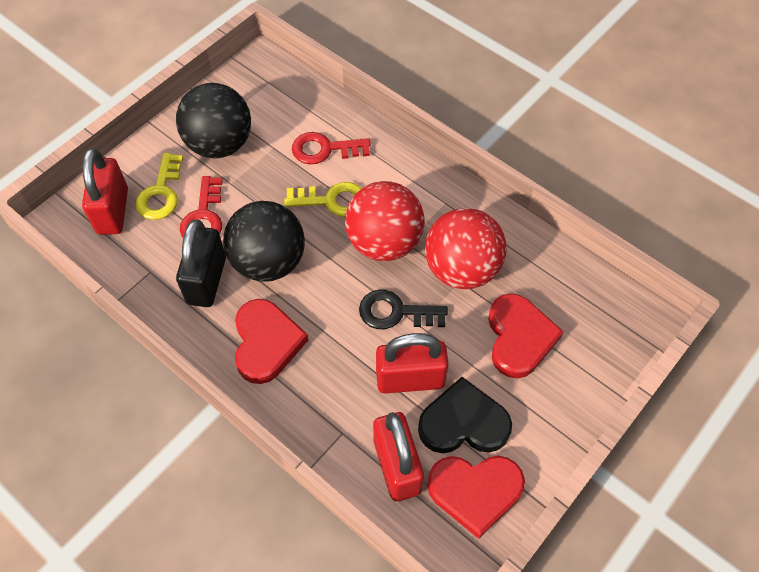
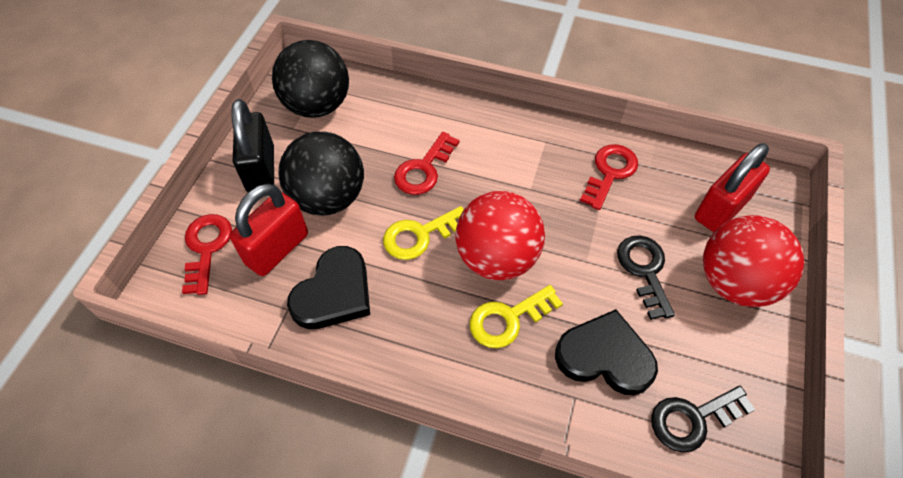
black heart: 1 -> 2
black key: 1 -> 2
red heart: 3 -> 0
red key: 2 -> 3
red padlock: 3 -> 2

